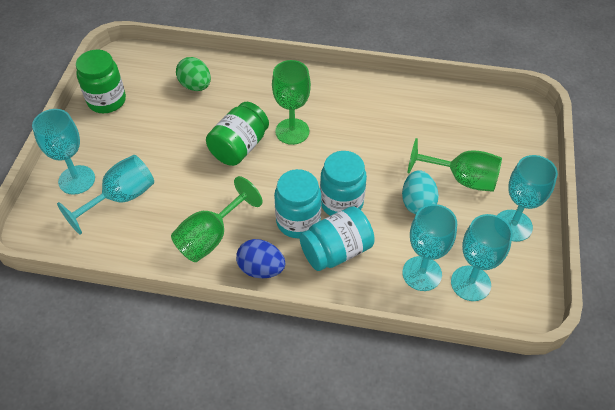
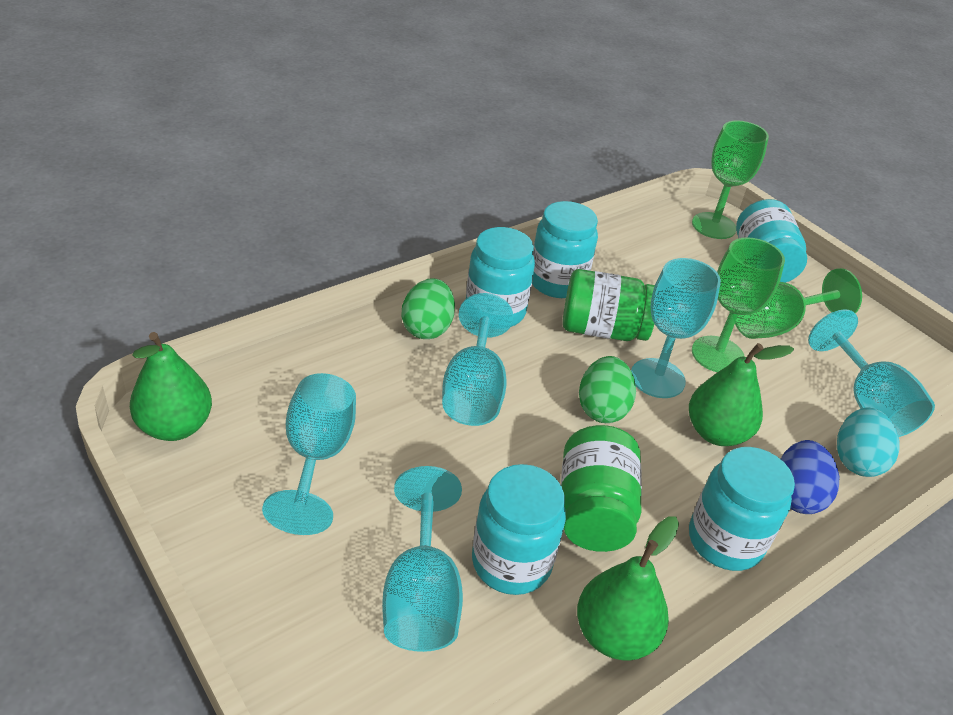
green egg: 1 -> 2
green pear: 0 -> 3
turquoise jar: 3 -> 5

